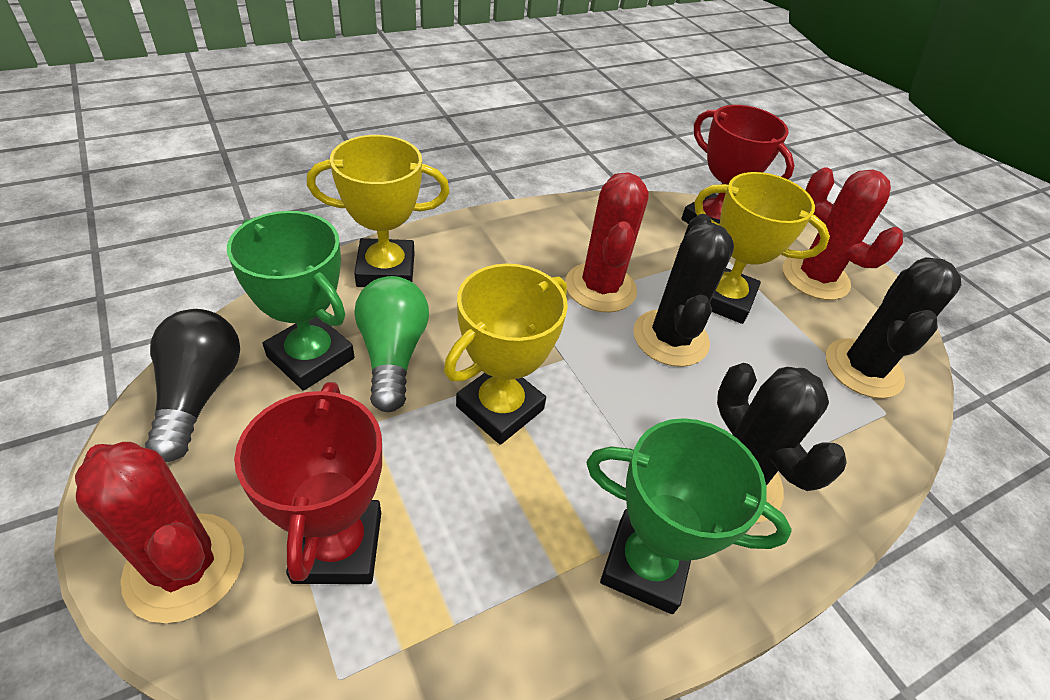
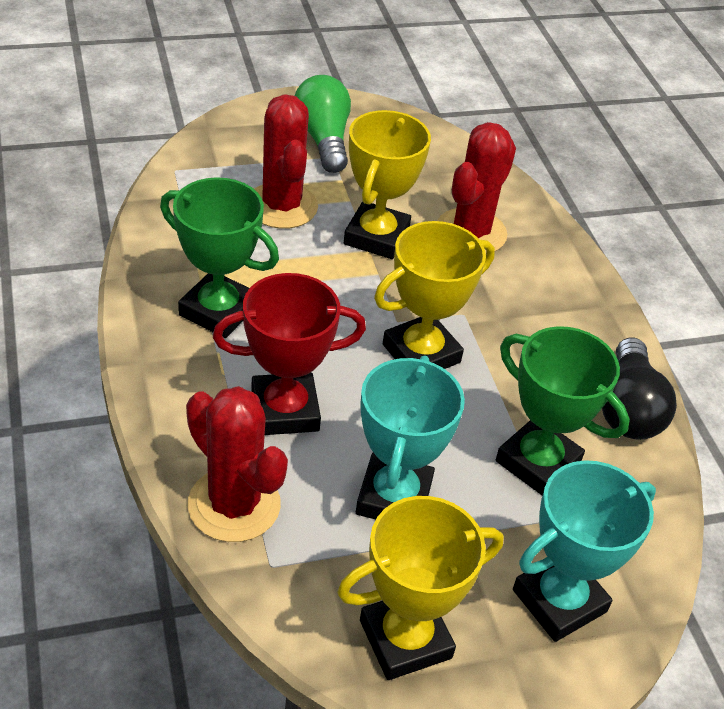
black cactus: 3 -> 0
red trophy: 2 -> 1
turquoise trophy: 0 -> 2

